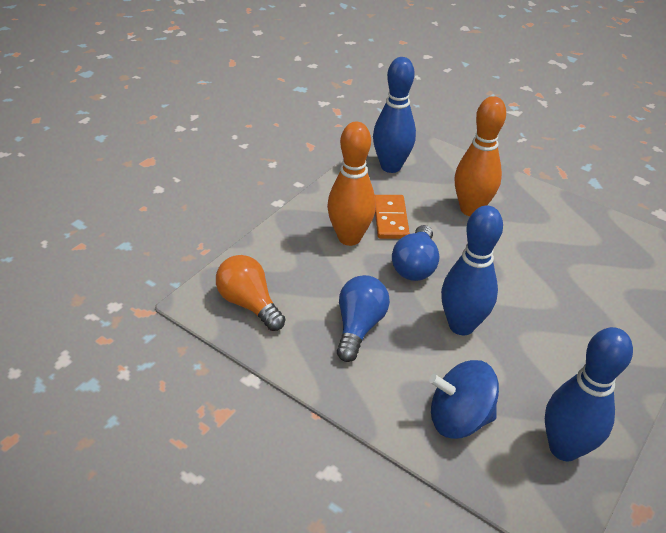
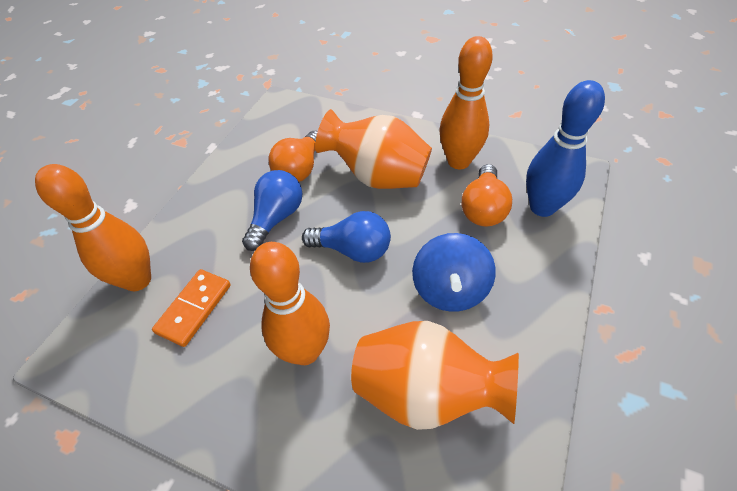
blue bowling pin: 3 -> 1
orange bowling pin: 2 -> 3
orange light bulb: 1 -> 2
orange vase: 0 -> 2

